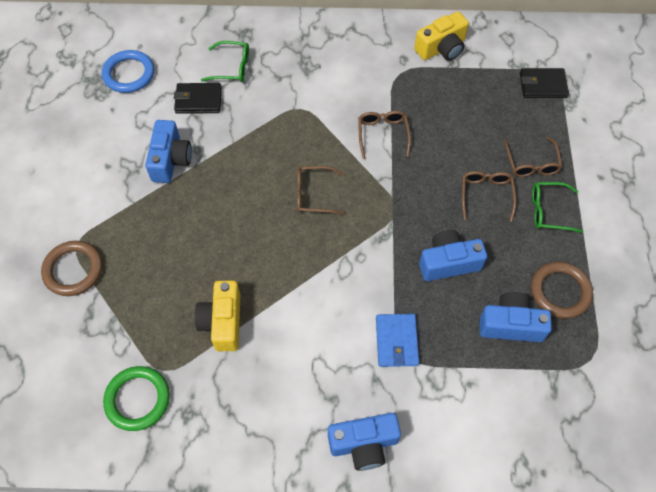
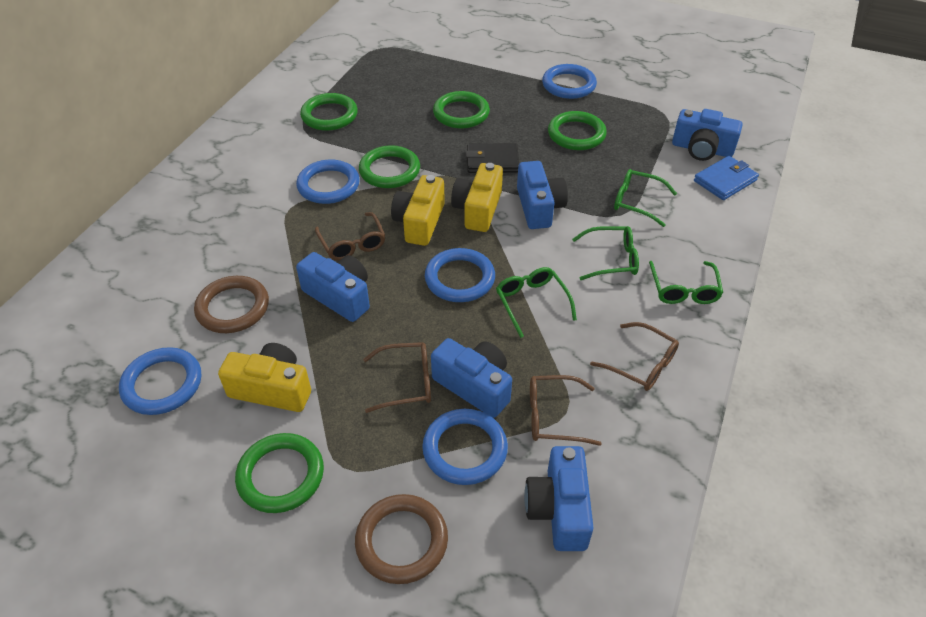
black wallet: 2 -> 1
blue camera: 4 -> 5
blue ring: 1 -> 5
green glasses: 2 -> 4
green ring: 1 -> 5
yellow camera: 2 -> 3

